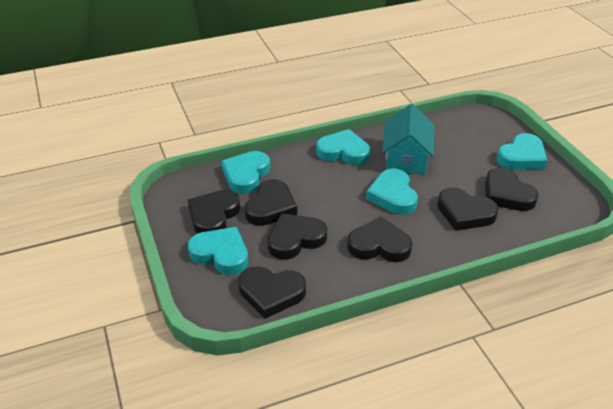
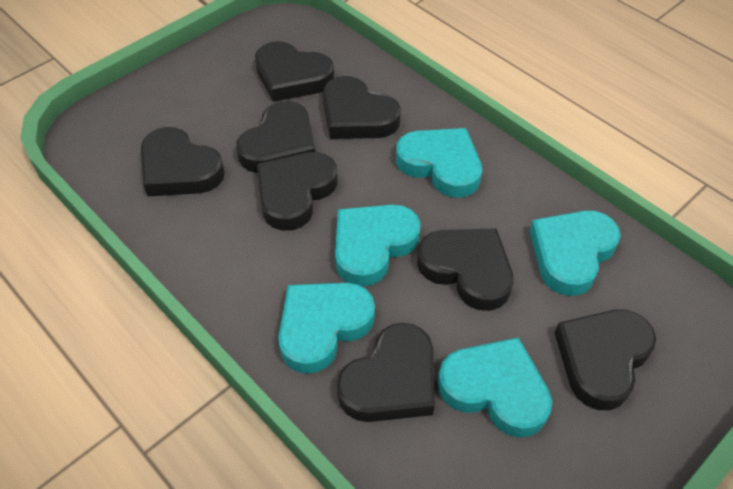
black heart: 7 -> 8
turquoise house: 1 -> 0

